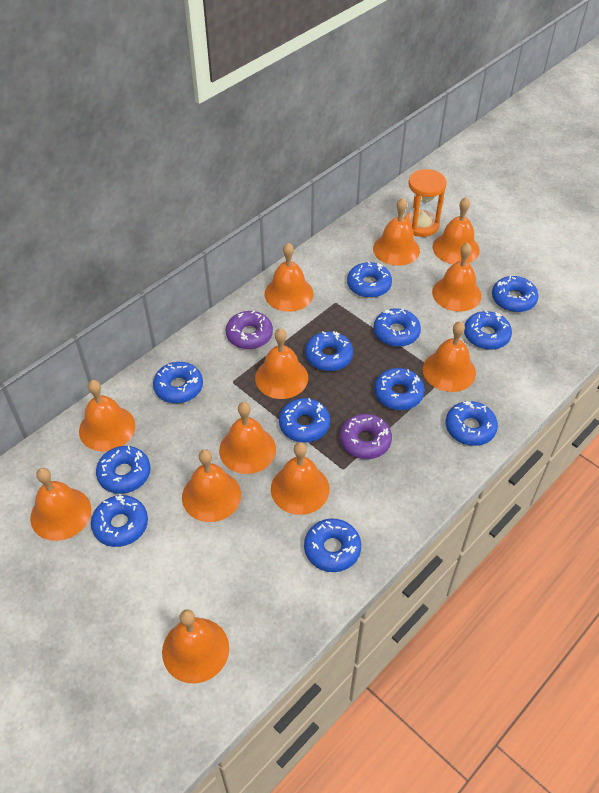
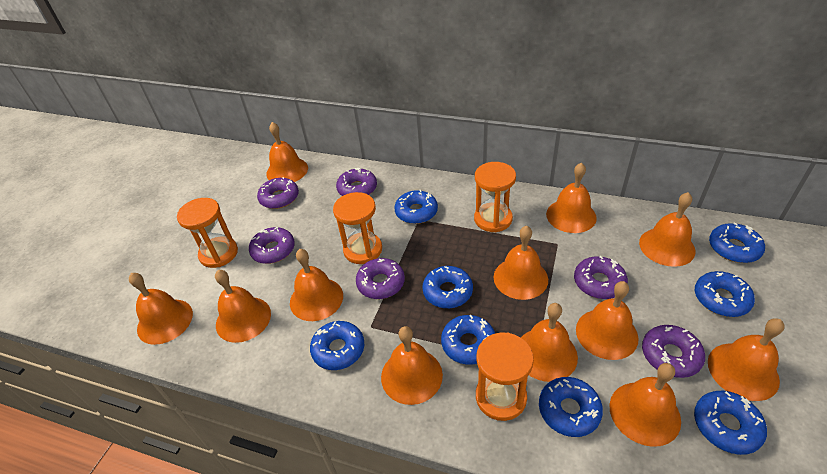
blue donut: 12 -> 8
orange hourglass: 1 -> 4
purple donut: 2 -> 6

